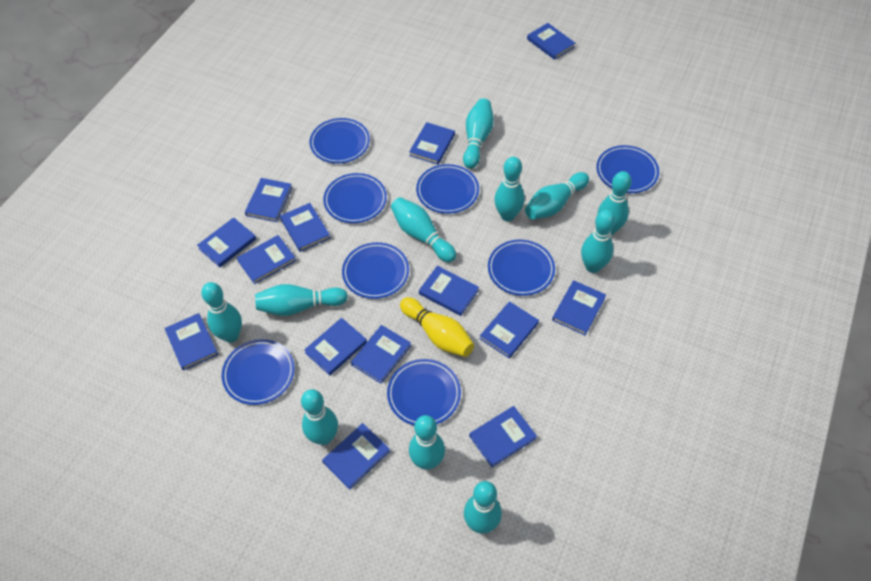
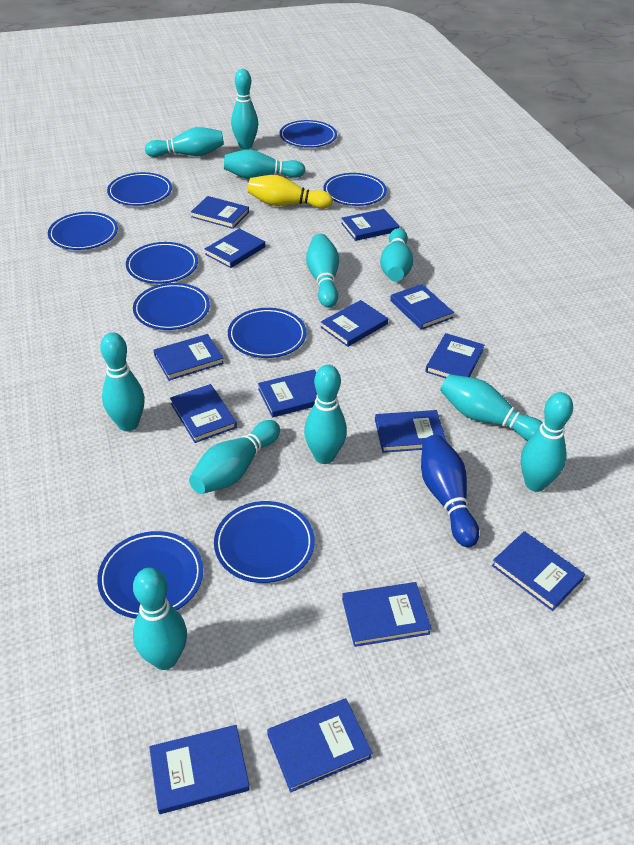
blue bowling pin: 0 -> 1
blue plate: 8 -> 9

